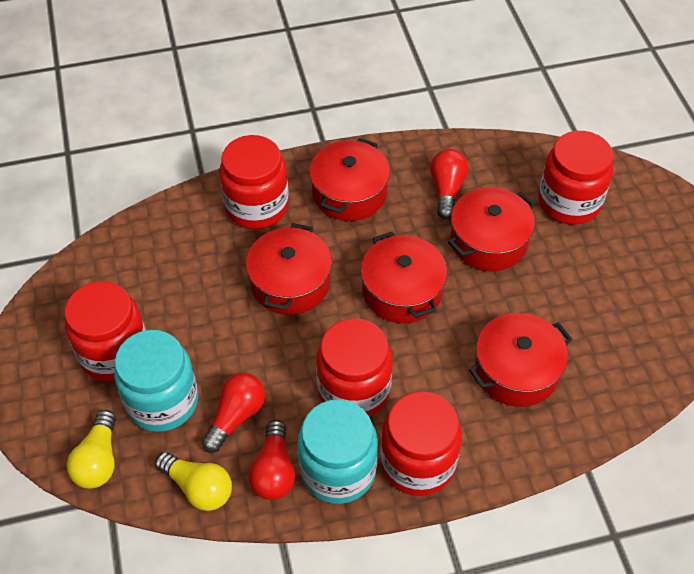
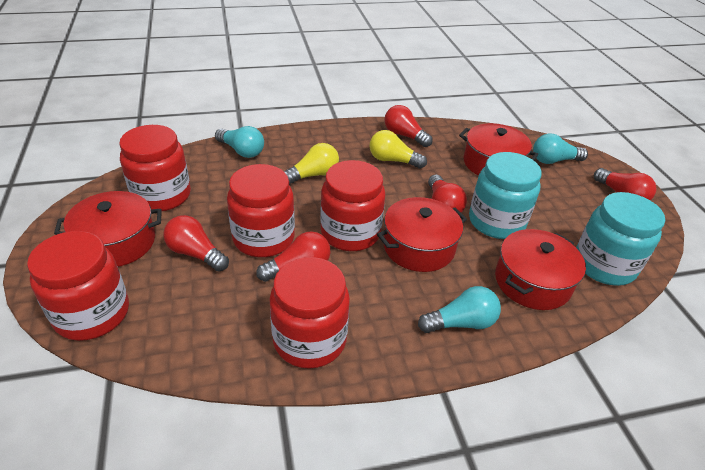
red light bulb: 3 -> 5
red pot: 5 -> 4
turquoise light bulb: 0 -> 3

